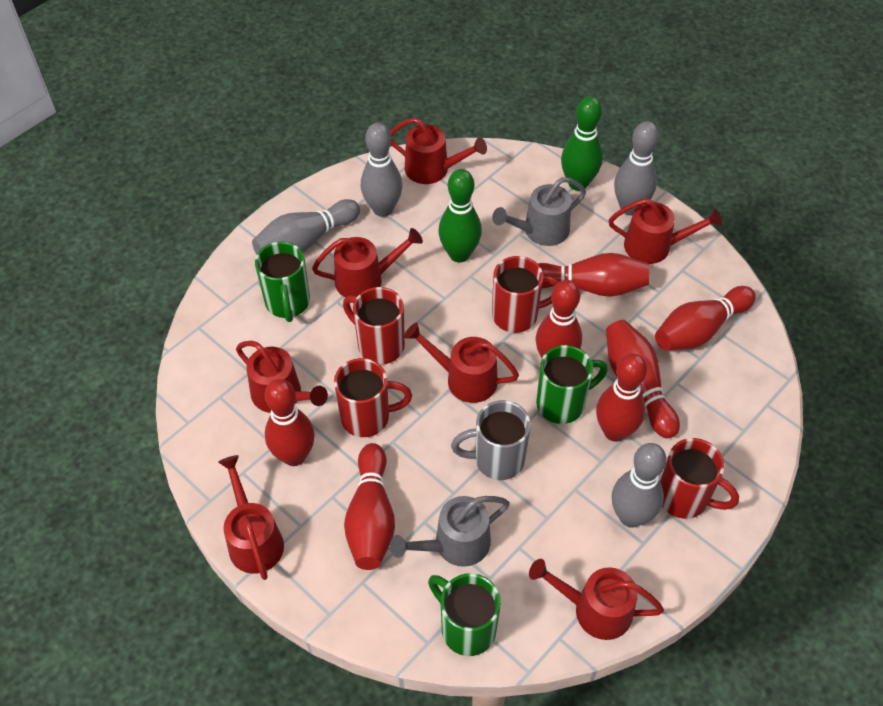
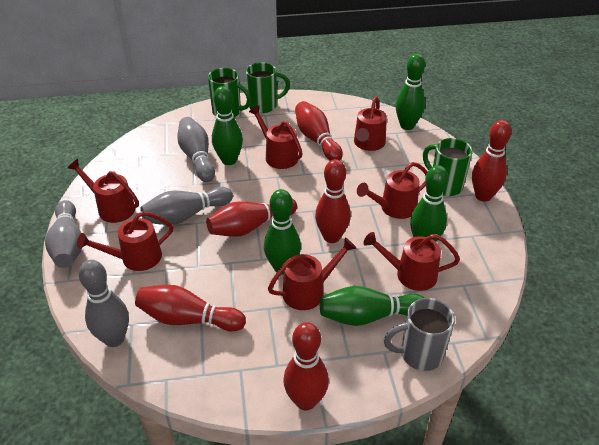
green bowling pin: 2 -> 5
grey watering can: 2 -> 0
red bowling pin: 7 -> 6
red mug: 4 -> 0

